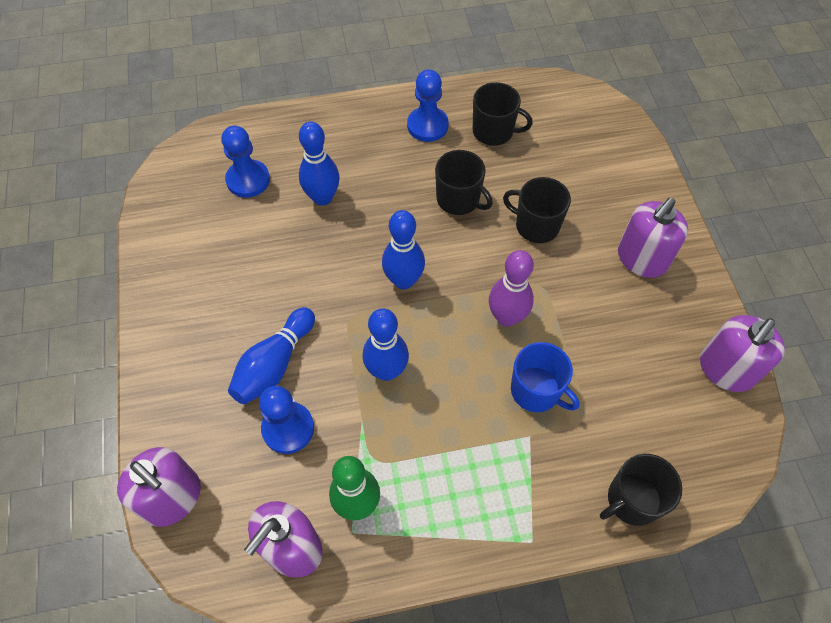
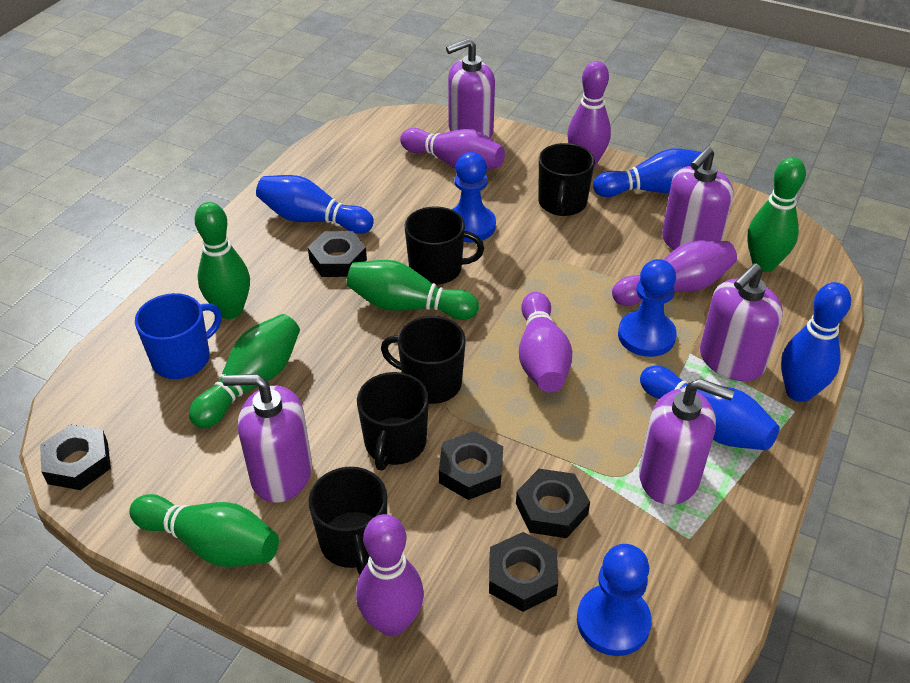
black mug: 4 -> 5
black nut: 0 -> 5
green bowling pin: 1 -> 5
purple bowling pin: 1 -> 5
purple soap dispenser: 4 -> 5

